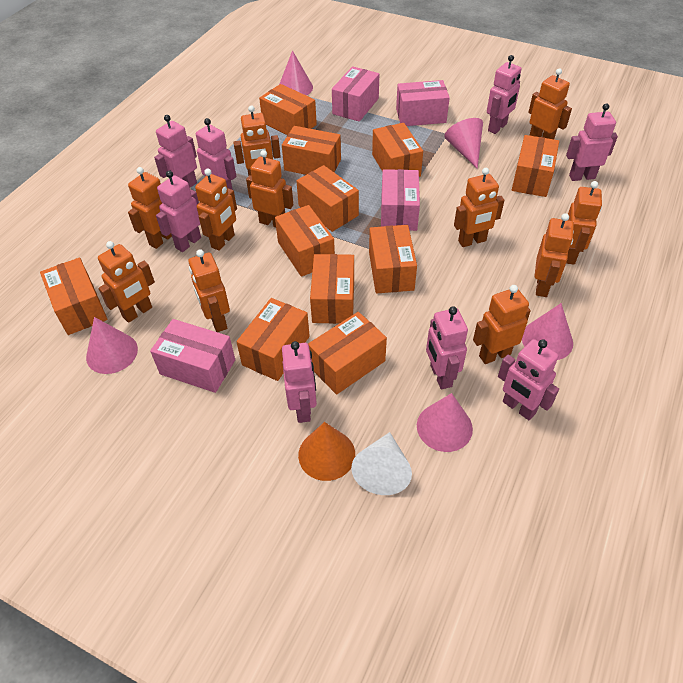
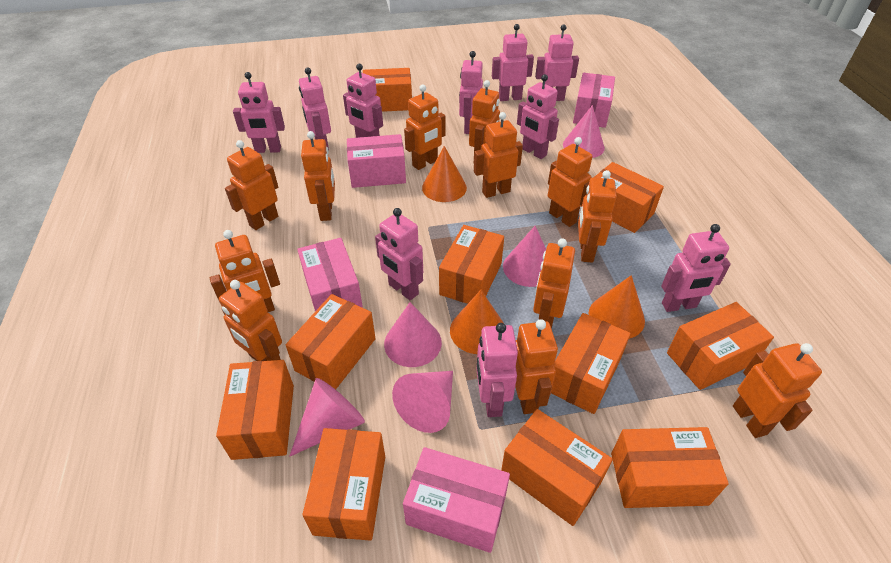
orange box: 11 -> 10
orange cone: 1 -> 3
orange robot: 11 -> 12
pink robot: 8 -> 10
white cone: 1 -> 0

